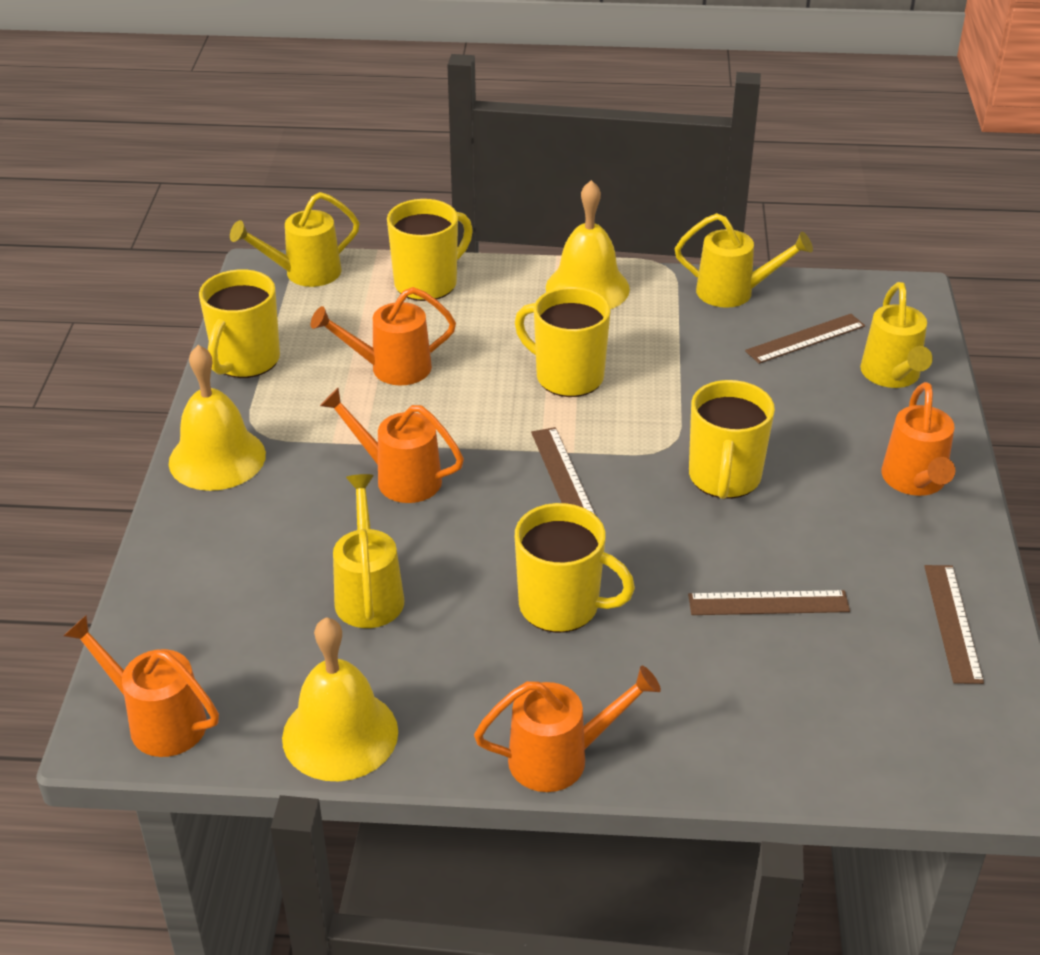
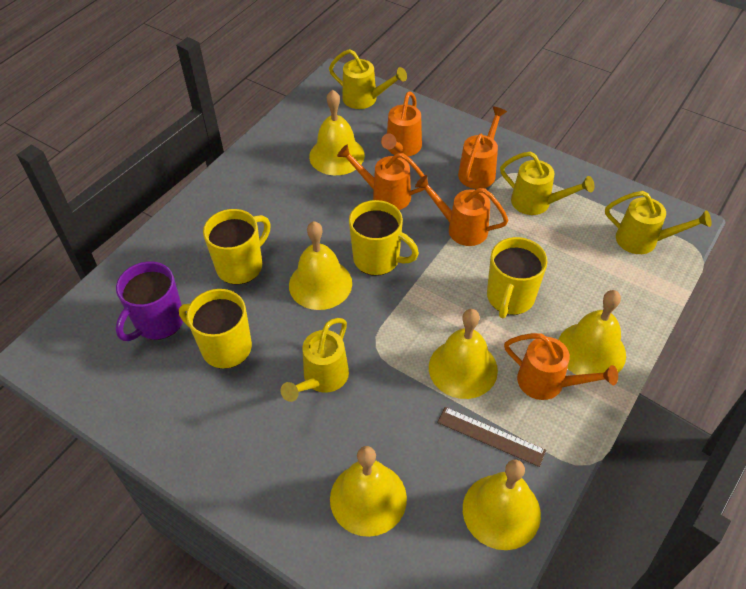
brown ruler: 4 -> 1
purple mug: 0 -> 1
yellow bell: 3 -> 6
yellow mug: 5 -> 4

